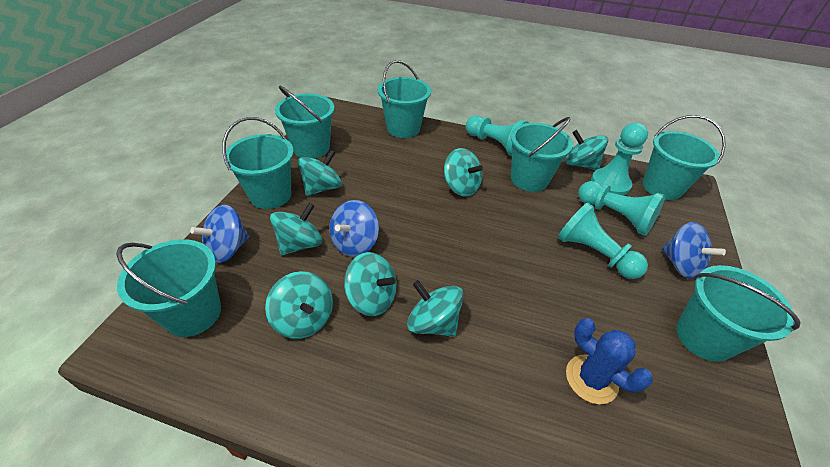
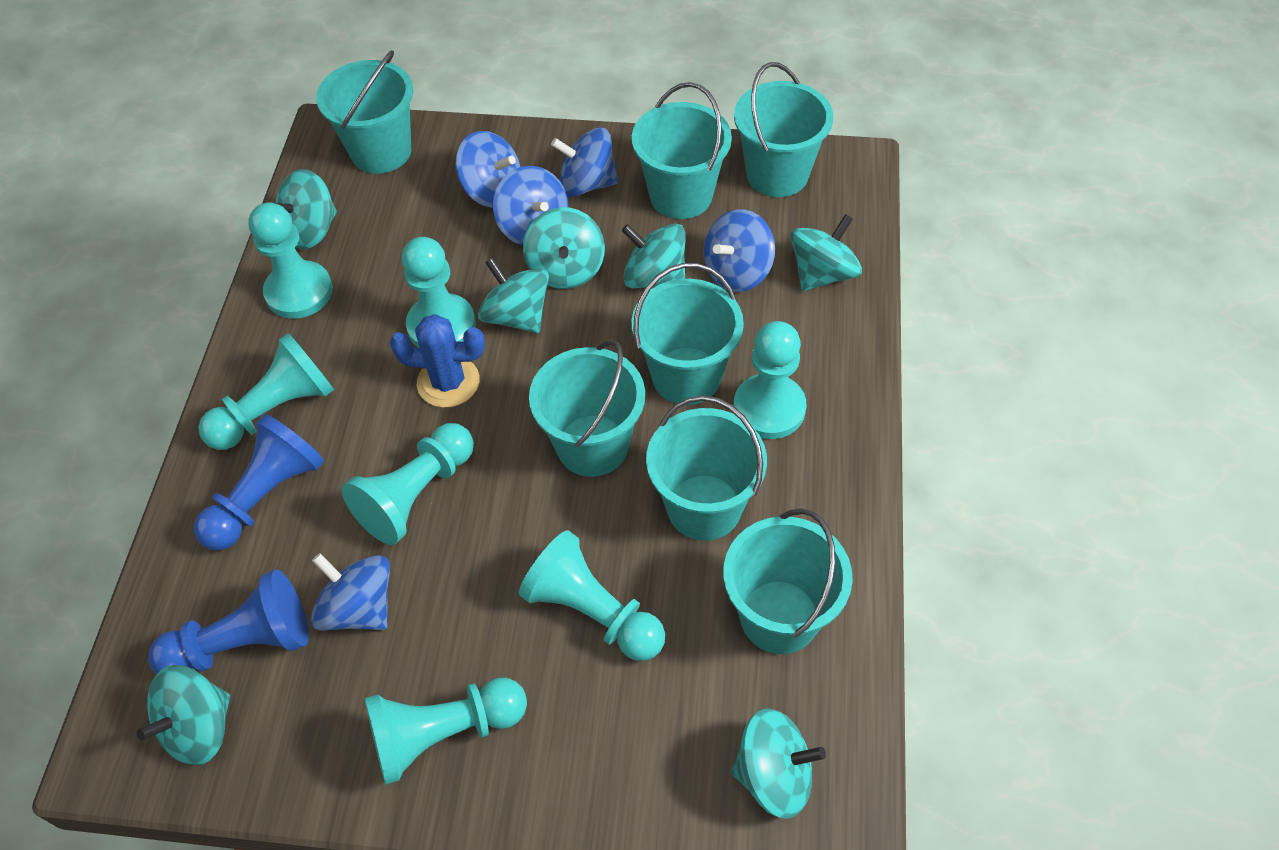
blue pawn: 0 -> 2
blue spinning top: 3 -> 5
turquoise pawn: 4 -> 7

